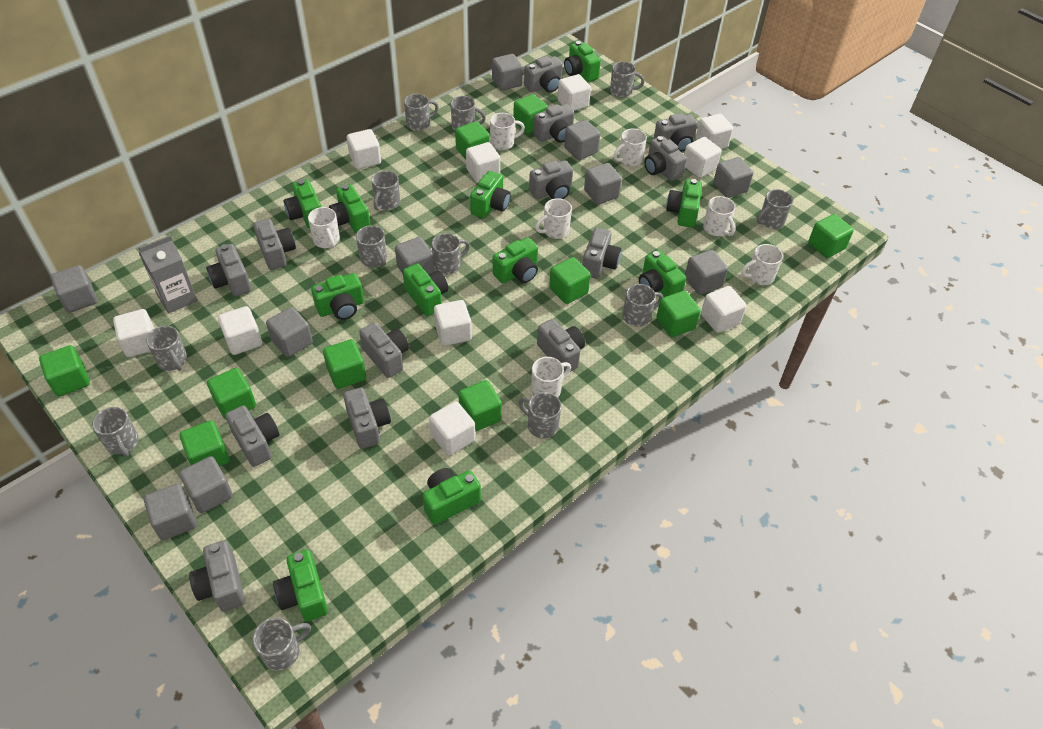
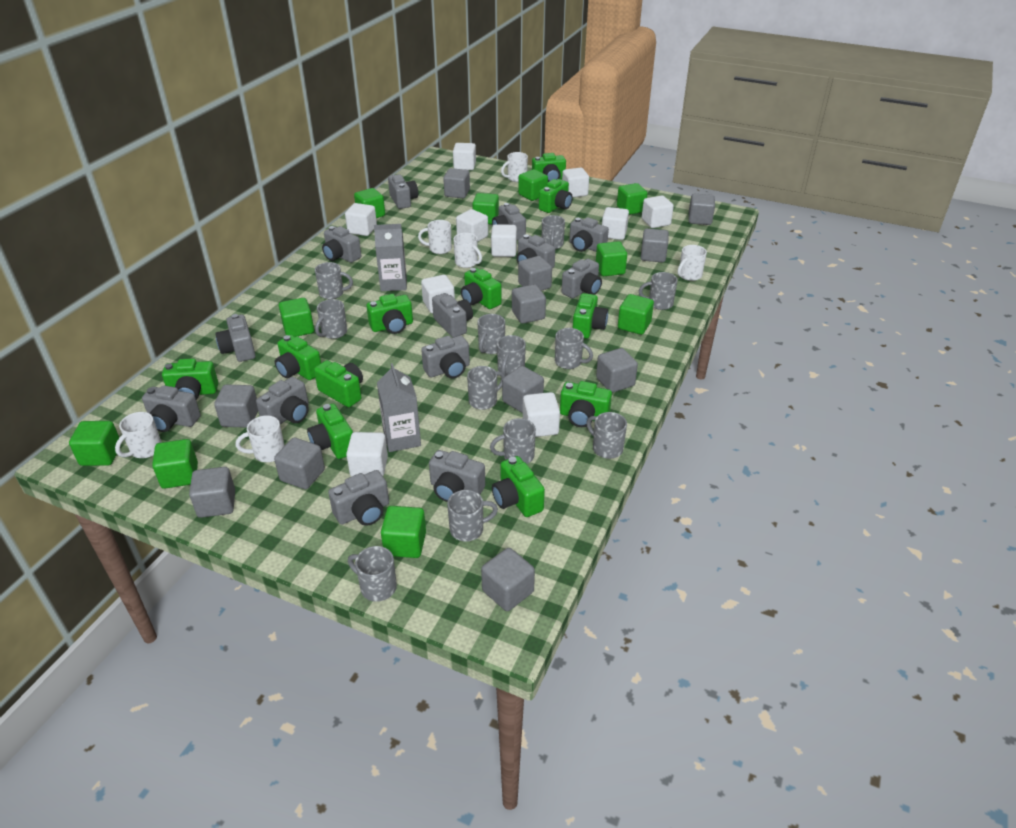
grey carton: 1 -> 2
grey cube: 10 -> 11
white mug: 7 -> 6

